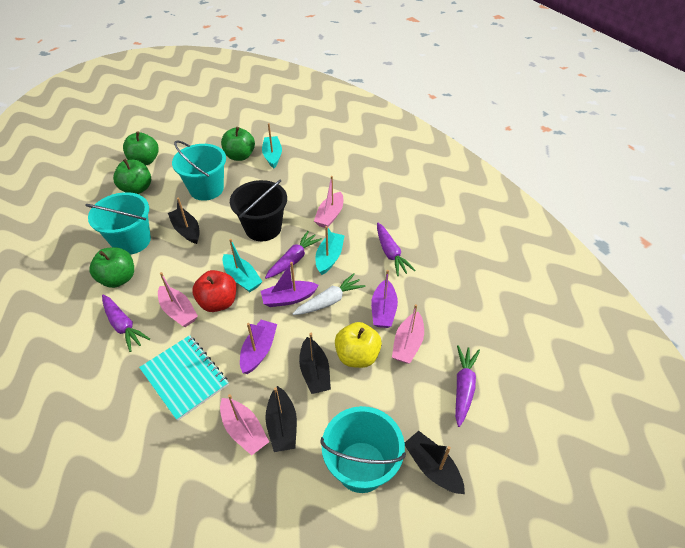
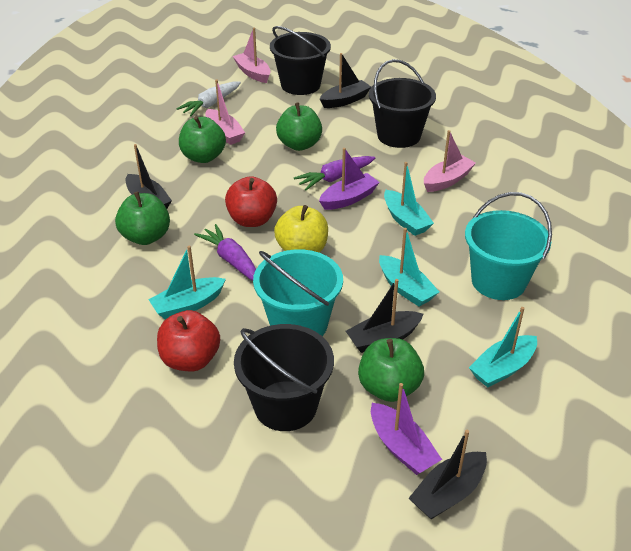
black bucket: 1 -> 3
pink boat: 4 -> 3
purple boat: 3 -> 2
purple carrot: 4 -> 2
red apple: 1 -> 2
turquoise boat: 3 -> 4
turquoise bucket: 3 -> 2
turquoise notebook: 1 -> 0

